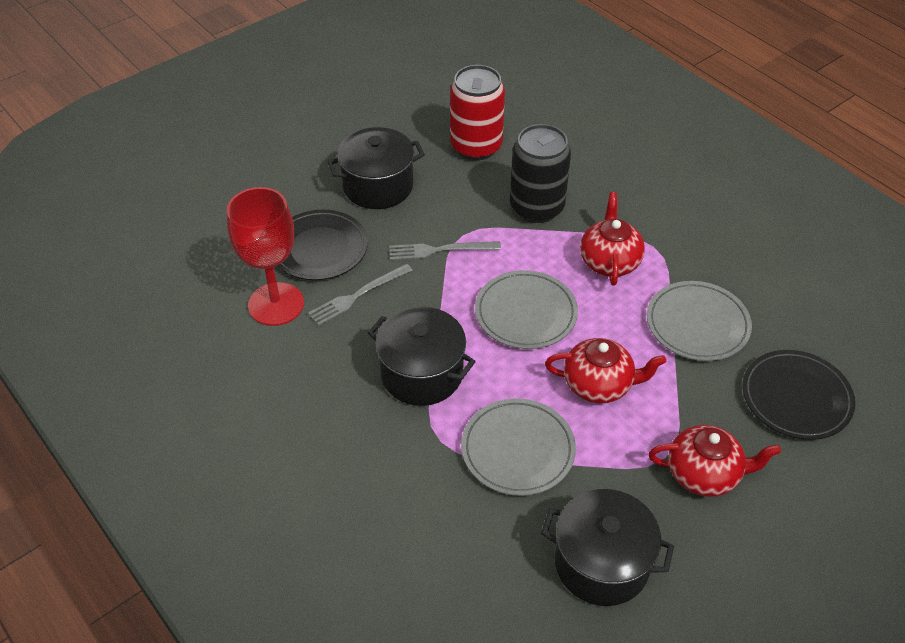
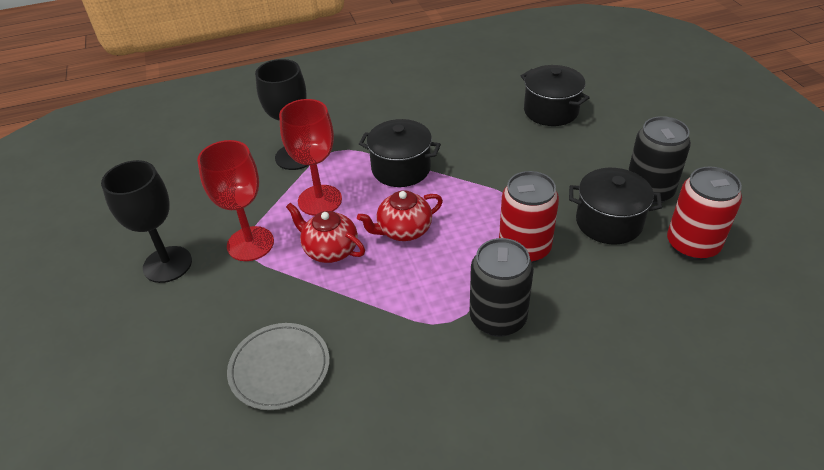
black can: 1 -> 2
black goblet: 0 -> 2
black plate: 2 -> 0
grey fork: 2 -> 0
grey plate: 3 -> 1
red can: 1 -> 2
red goblet: 1 -> 2
red teapot: 3 -> 2

